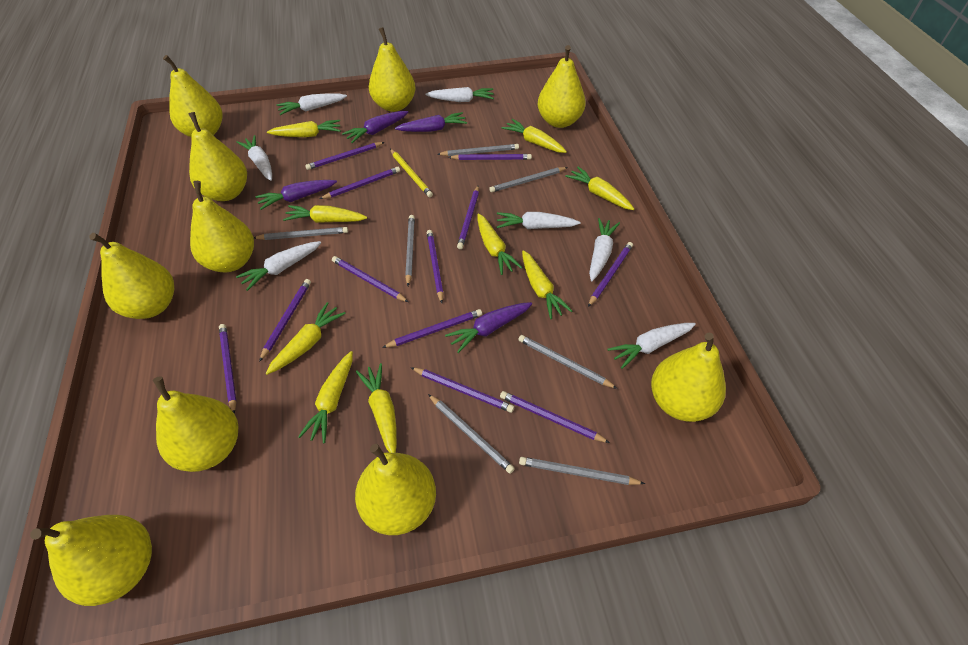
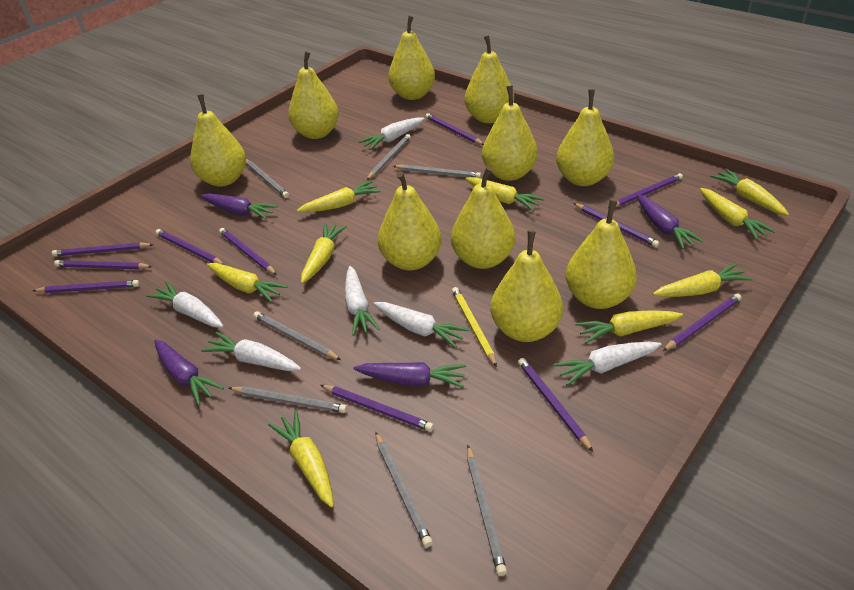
purple pencil: 12 -> 11
white carrot: 7 -> 6

